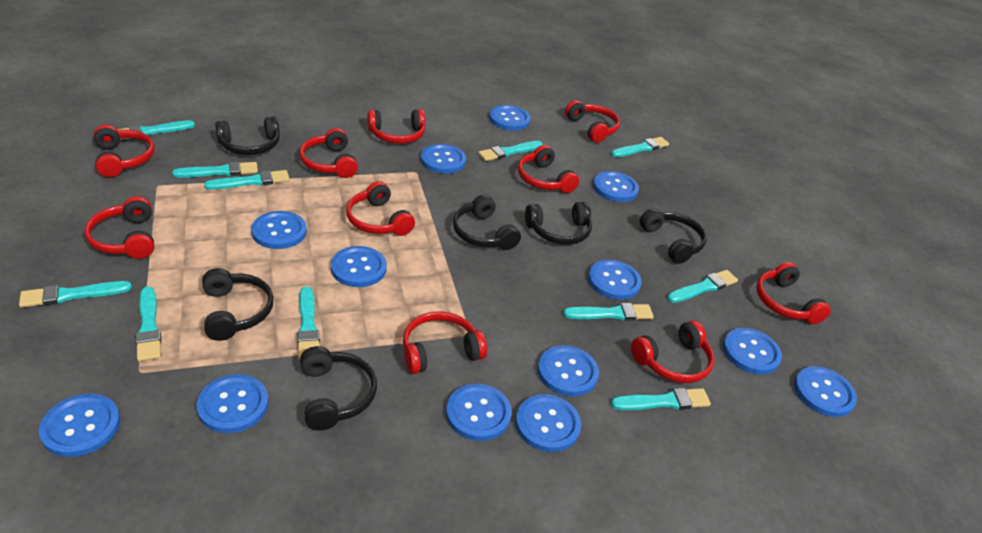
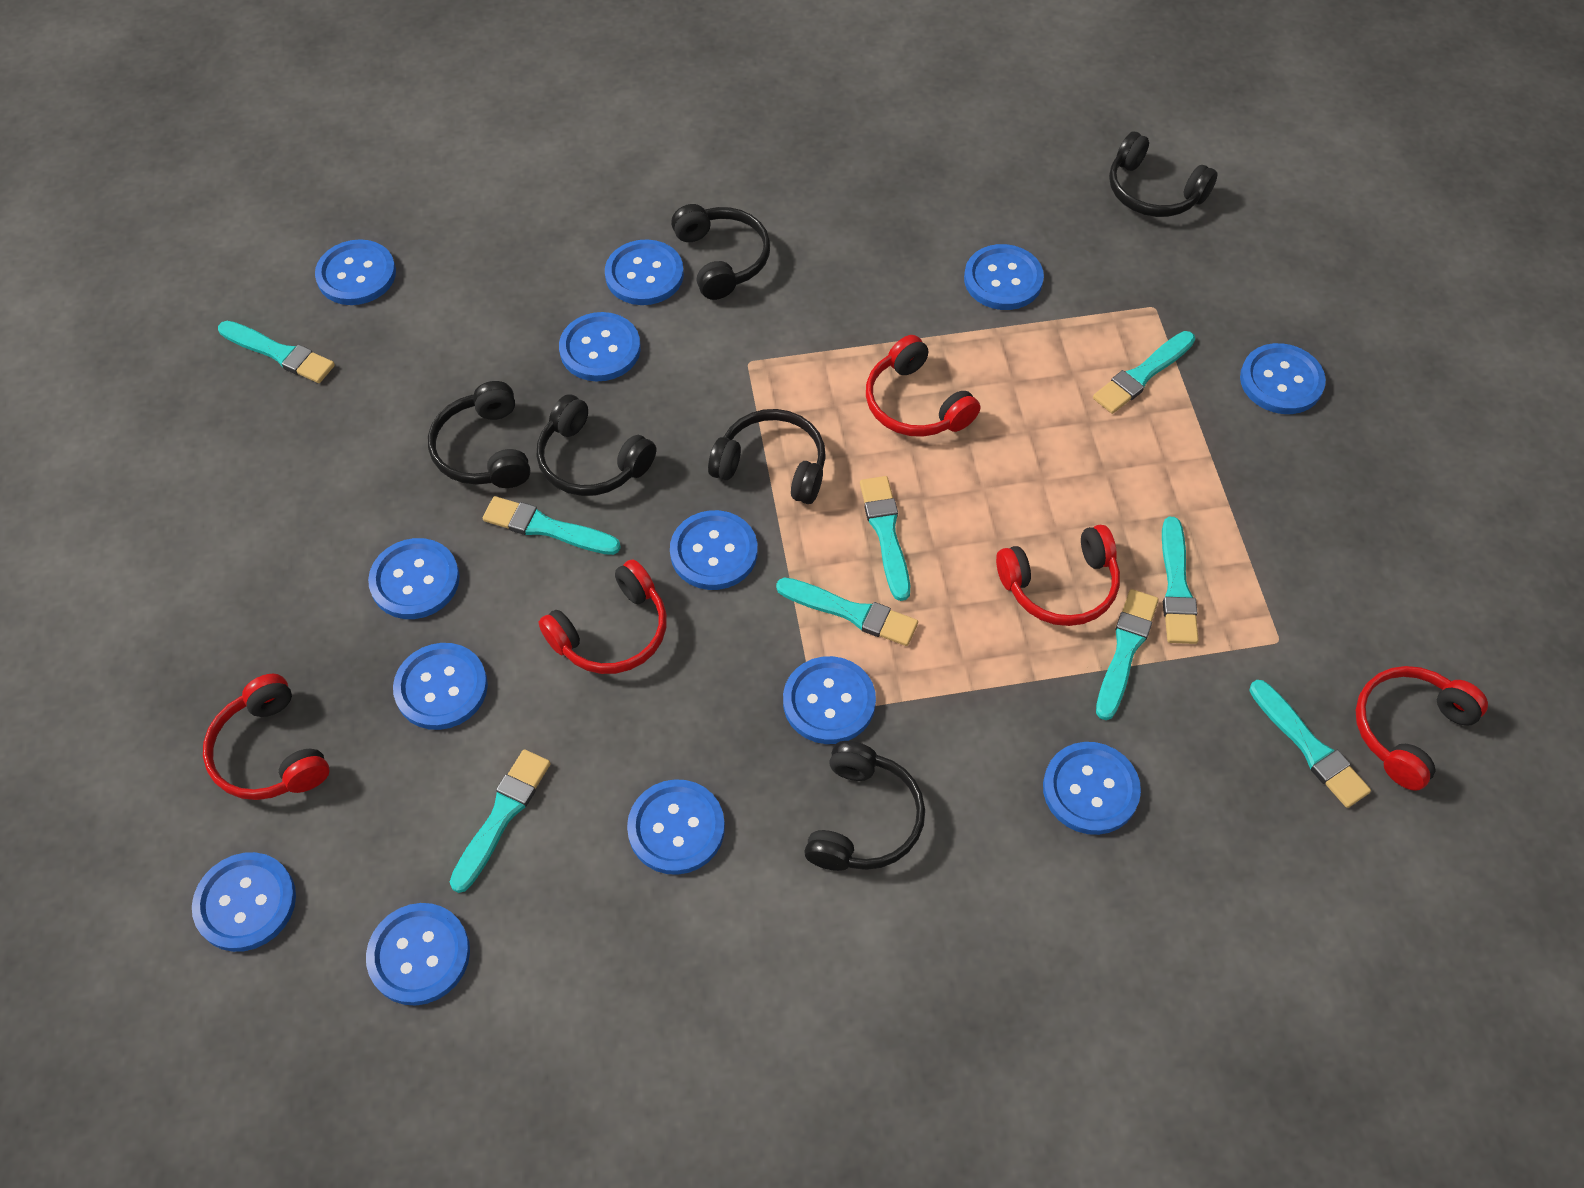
red headphones: 10 -> 5
turquoise brush: 11 -> 9

